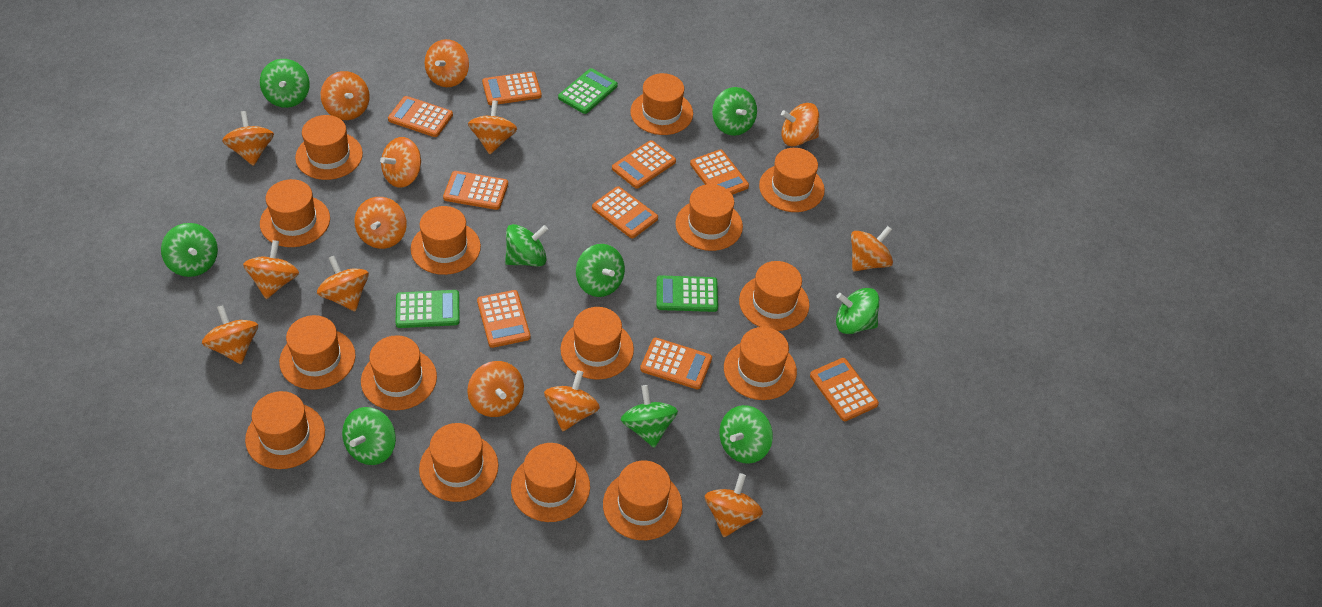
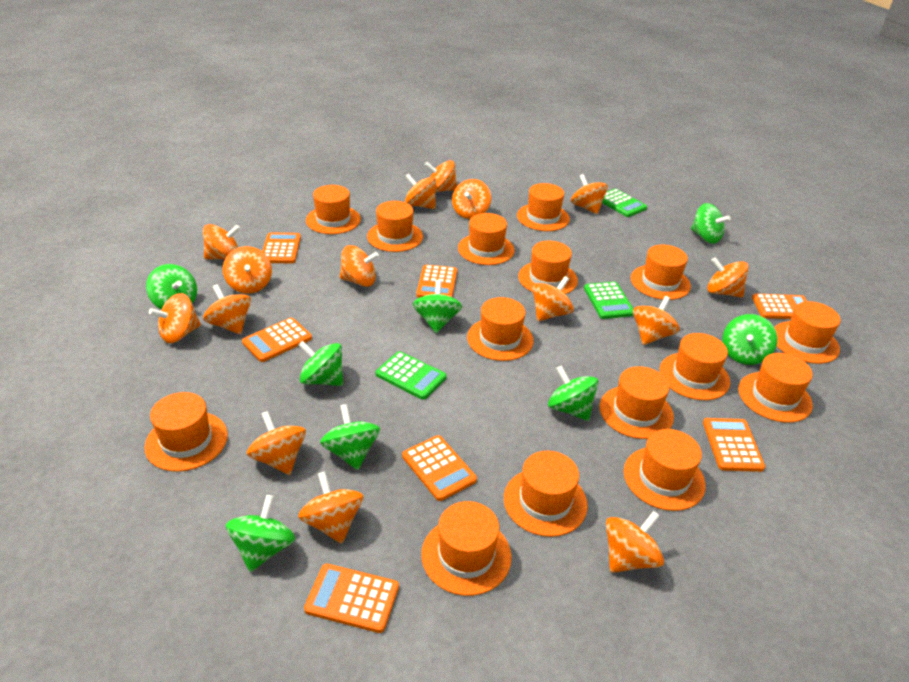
green spinning top: 9 -> 8
orange calculator: 9 -> 7
orange spinning top: 14 -> 15

